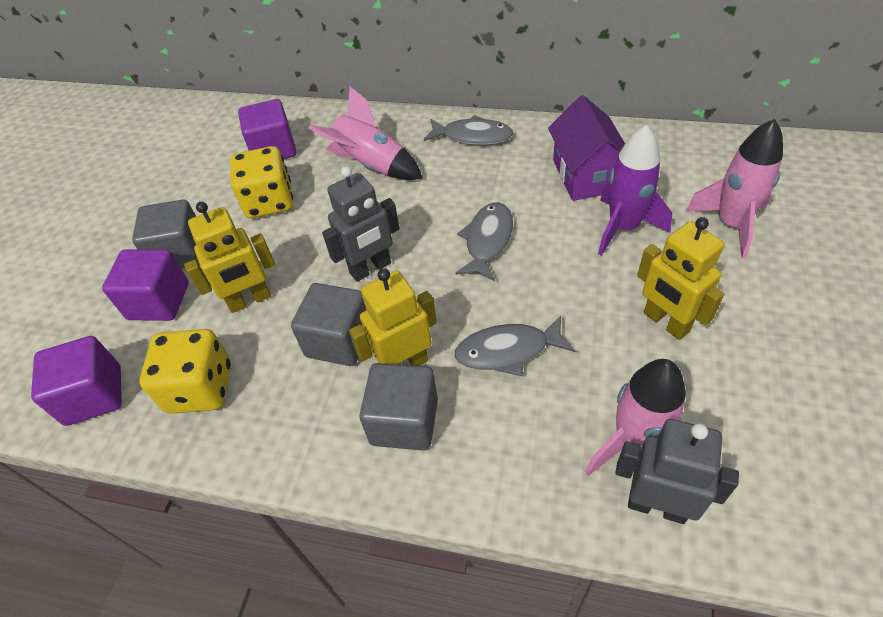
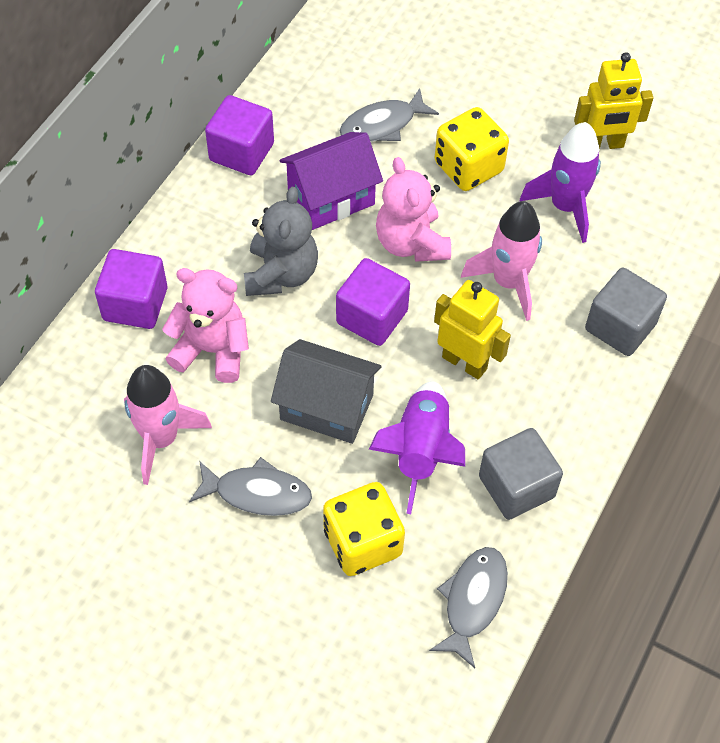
grey cube: 3 -> 2
grey house: 0 -> 1
grey robot: 2 -> 0
grey teddy bear: 0 -> 1
pink rocket: 3 -> 2
pink teddy bear: 0 -> 2
purple rocket: 1 -> 2
yellow robot: 3 -> 2

